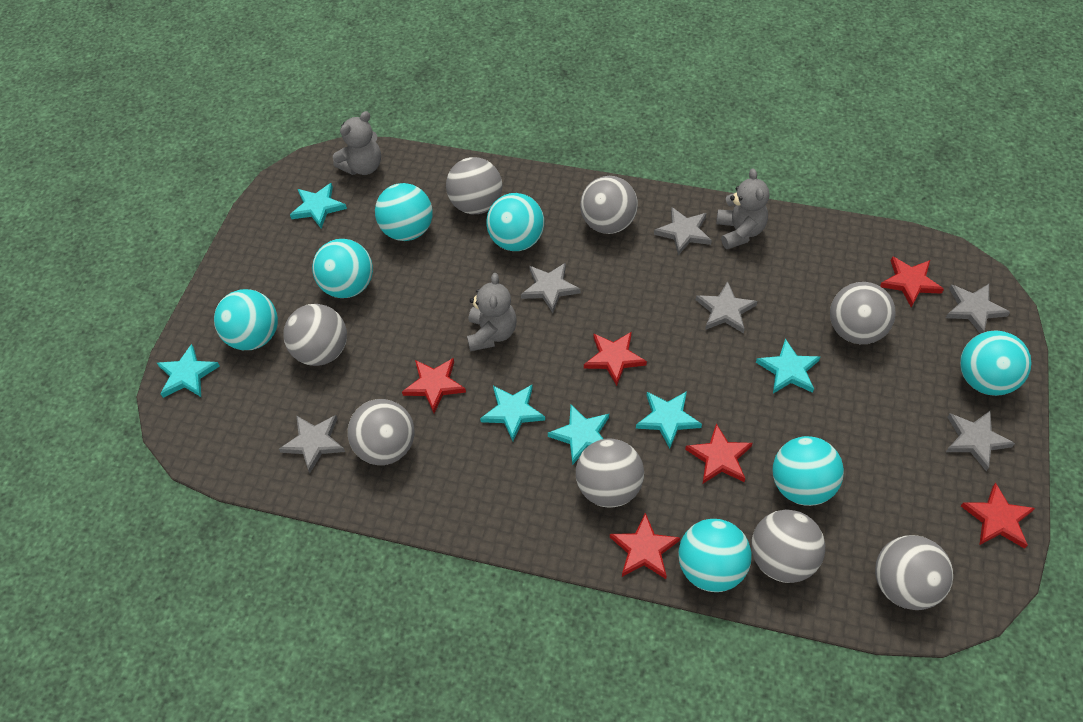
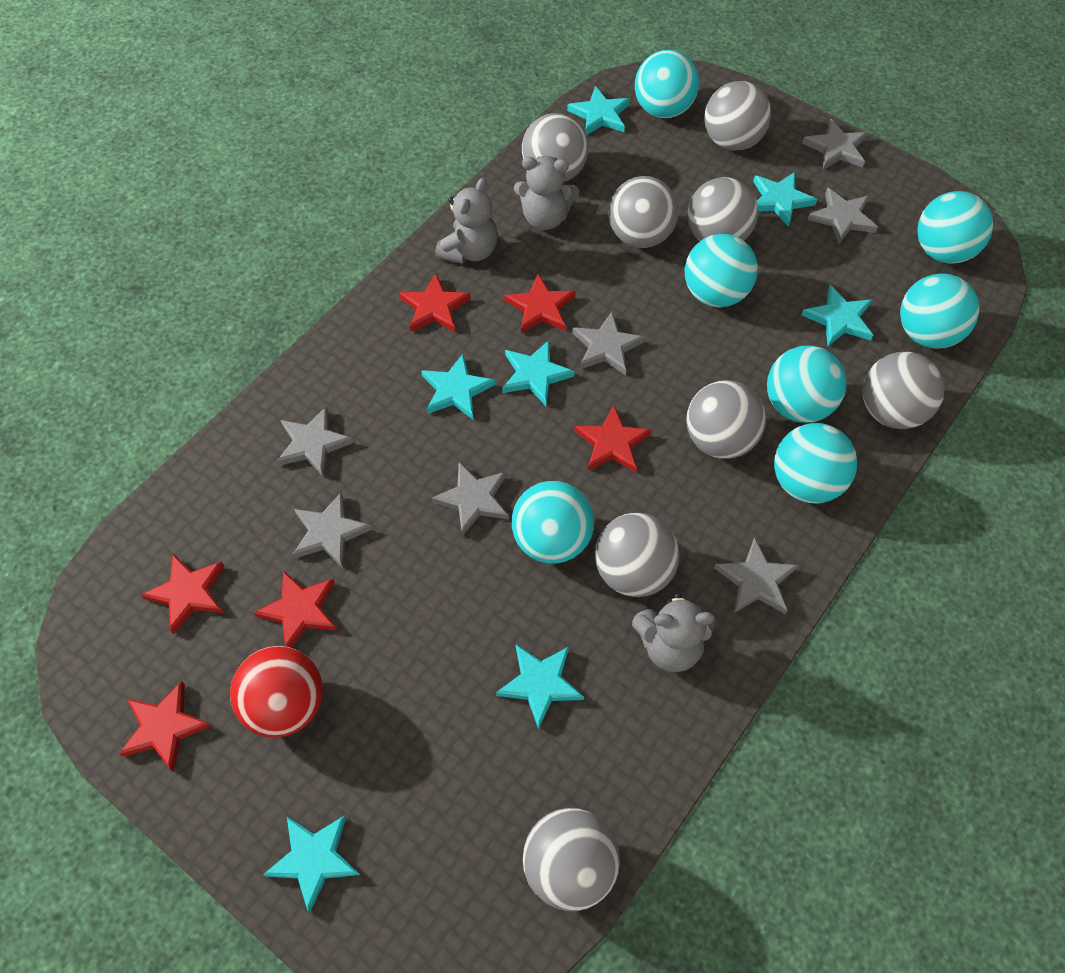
grey star: 6 -> 7
red ball: 0 -> 1
turquoise star: 6 -> 7

